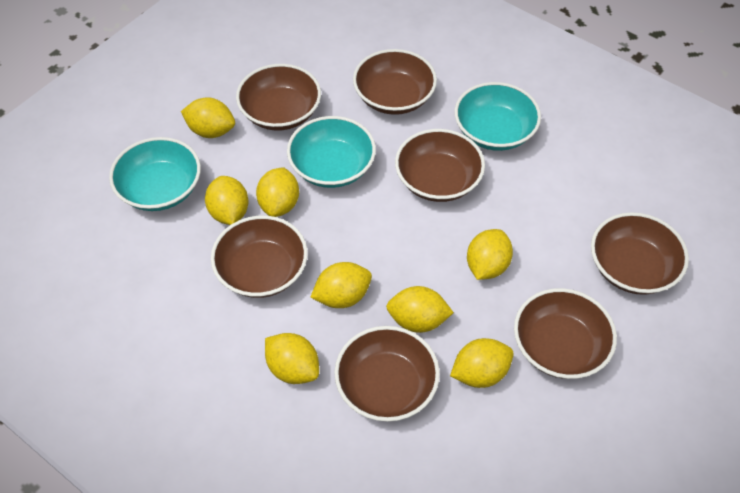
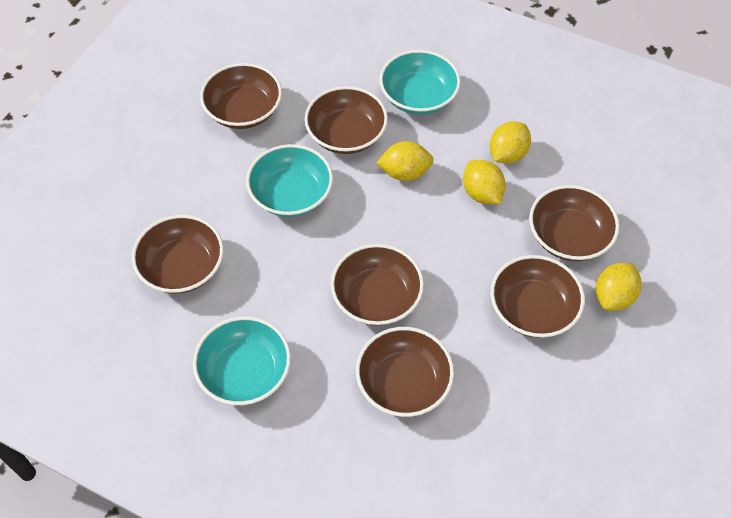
yellow lemon: 8 -> 4

